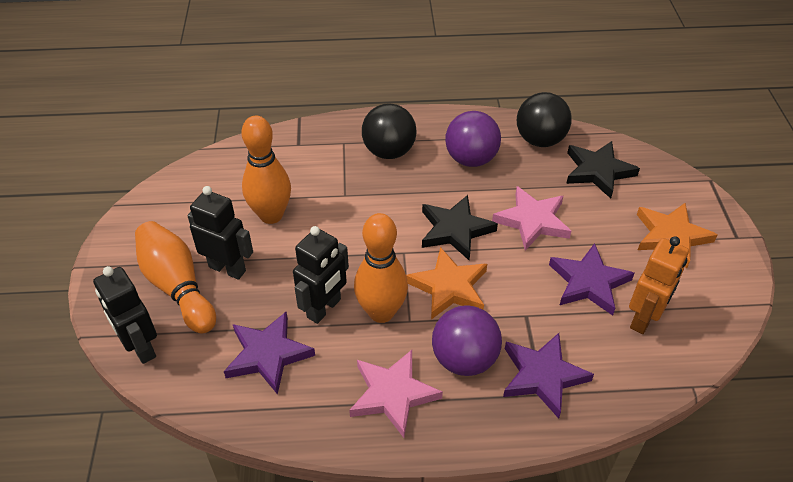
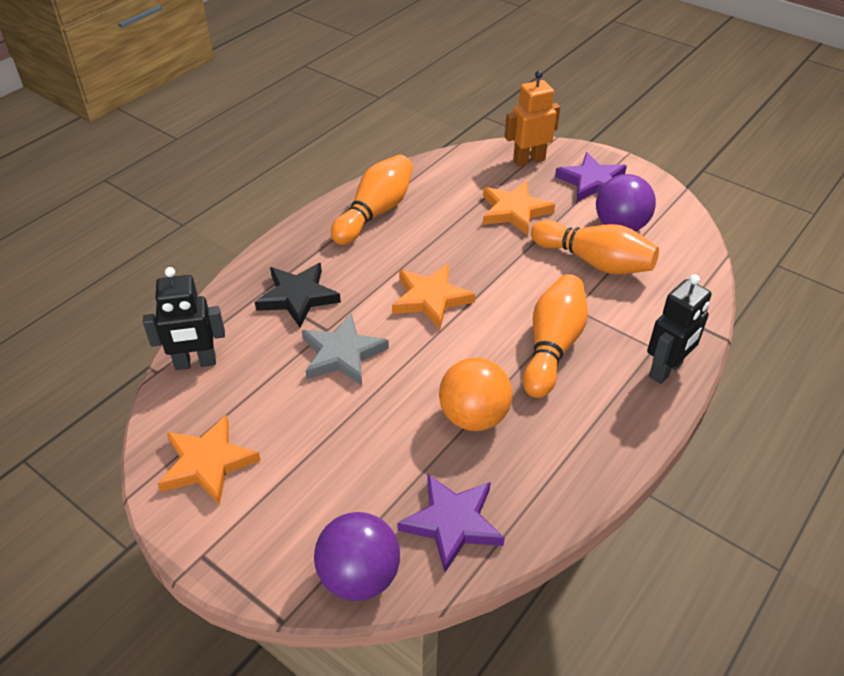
black ball: 2 -> 0
black robot: 3 -> 2
black star: 2 -> 1
grey star: 0 -> 1
orange ball: 0 -> 1
orange star: 2 -> 3
pink star: 2 -> 0
purple star: 3 -> 2

